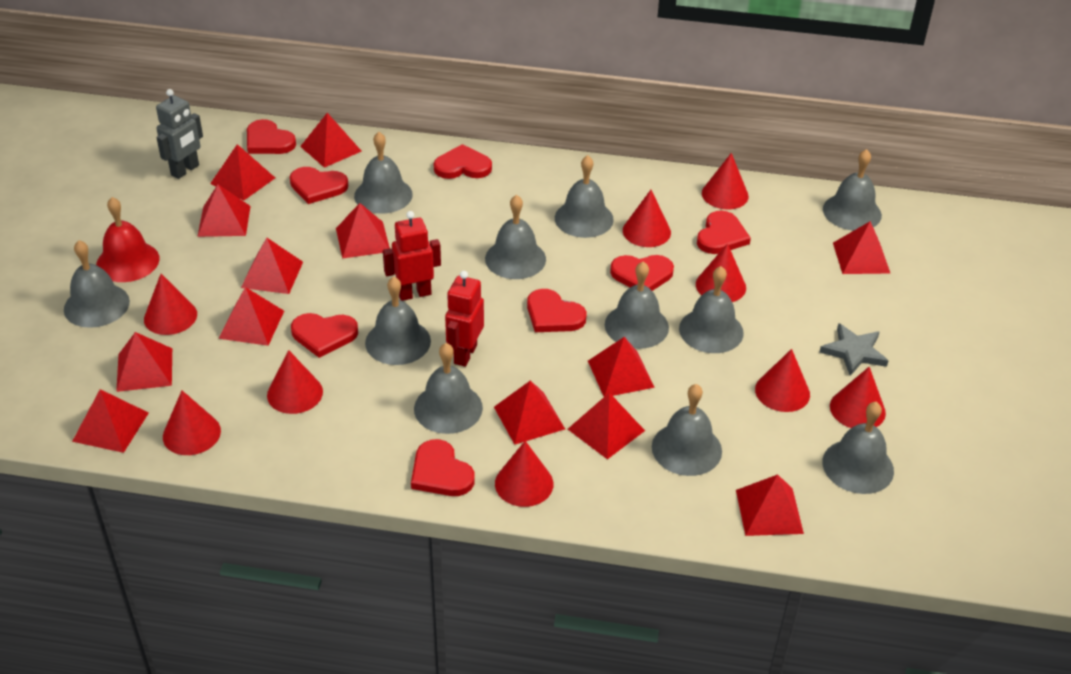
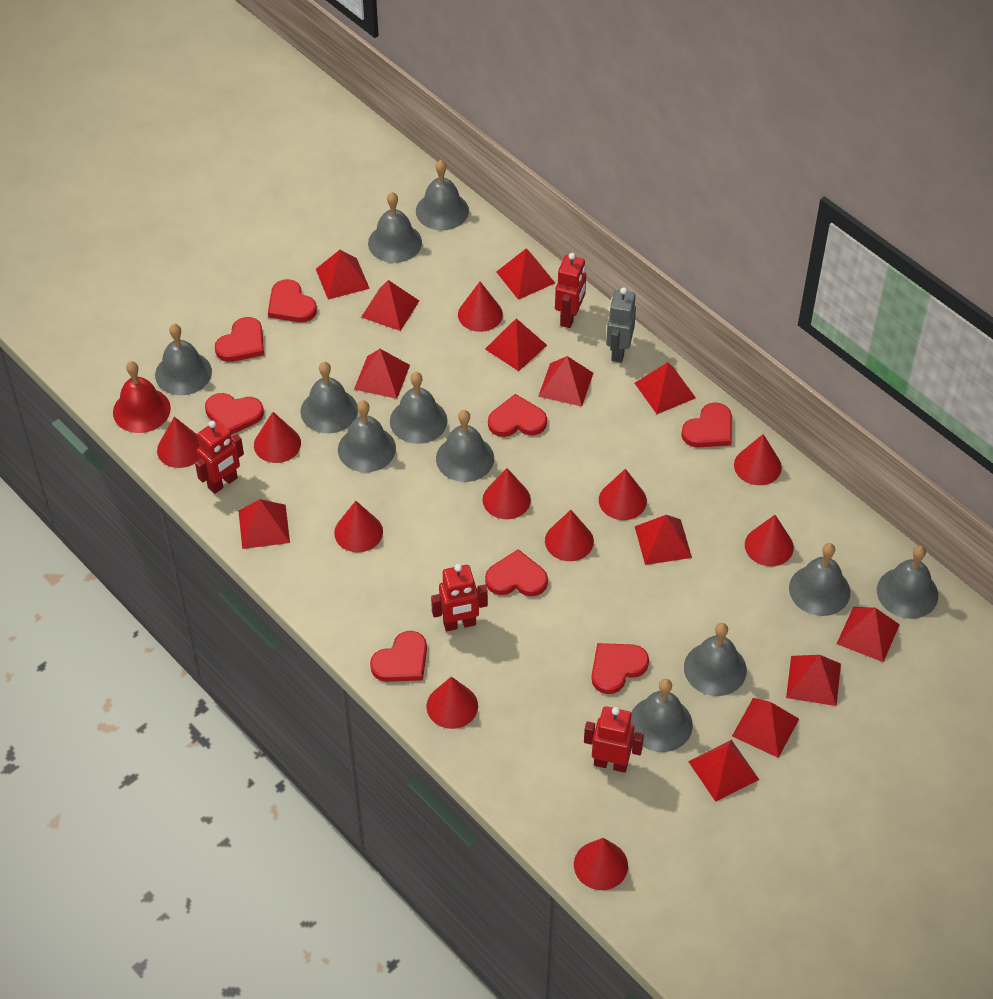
grey star: 1 -> 0
red cone: 9 -> 11
red robot: 2 -> 4

